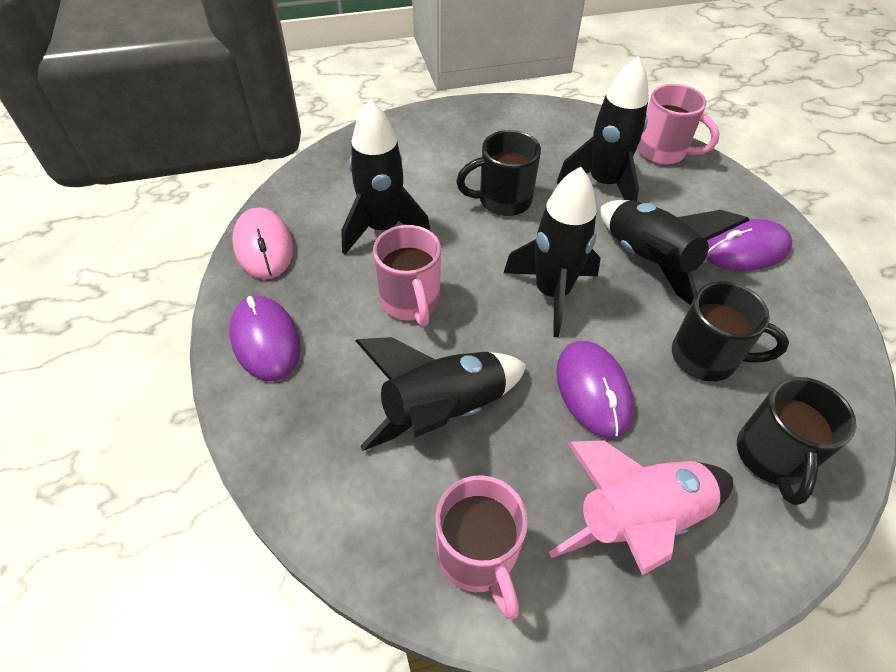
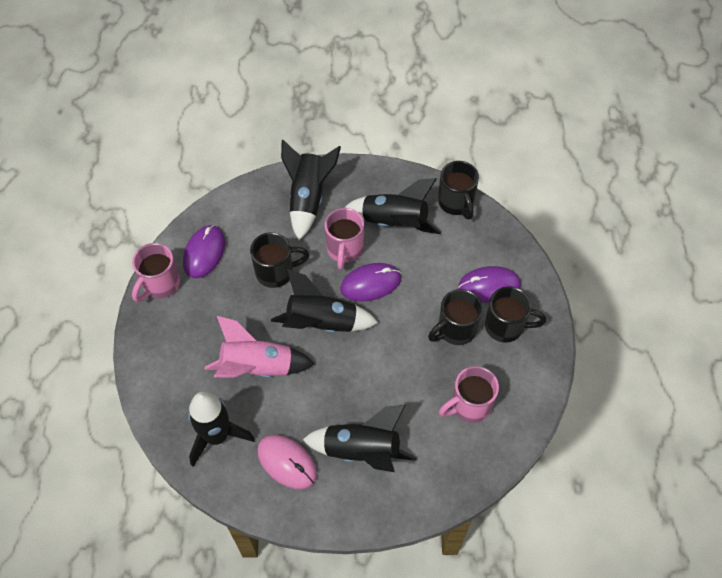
black mug: 3 -> 4

